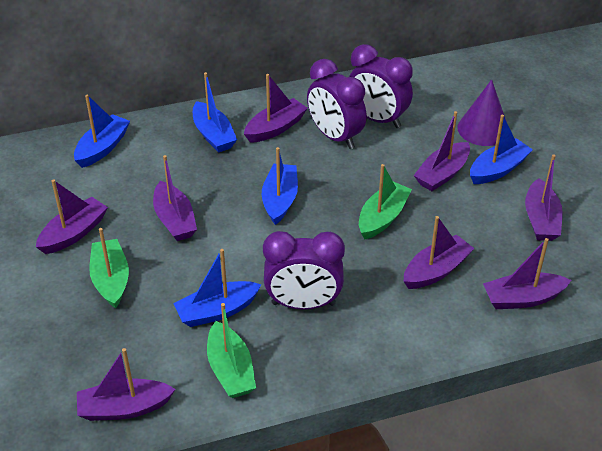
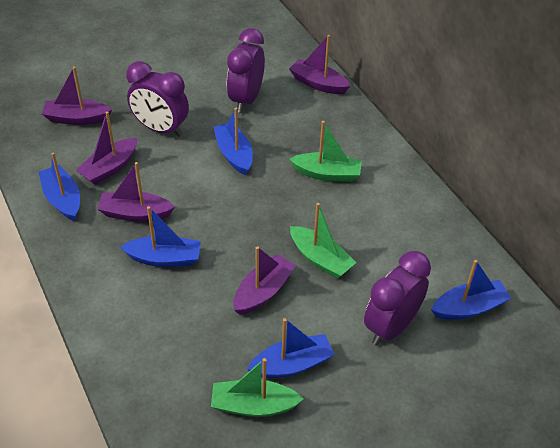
purple boat: 8 -> 5
purple cone: 1 -> 0

